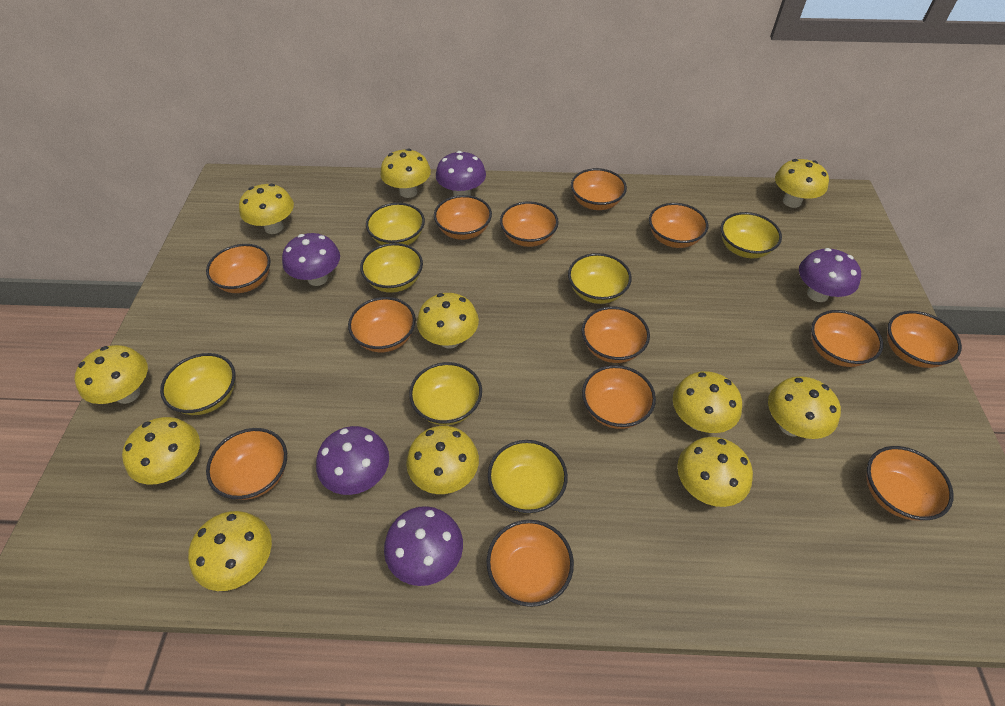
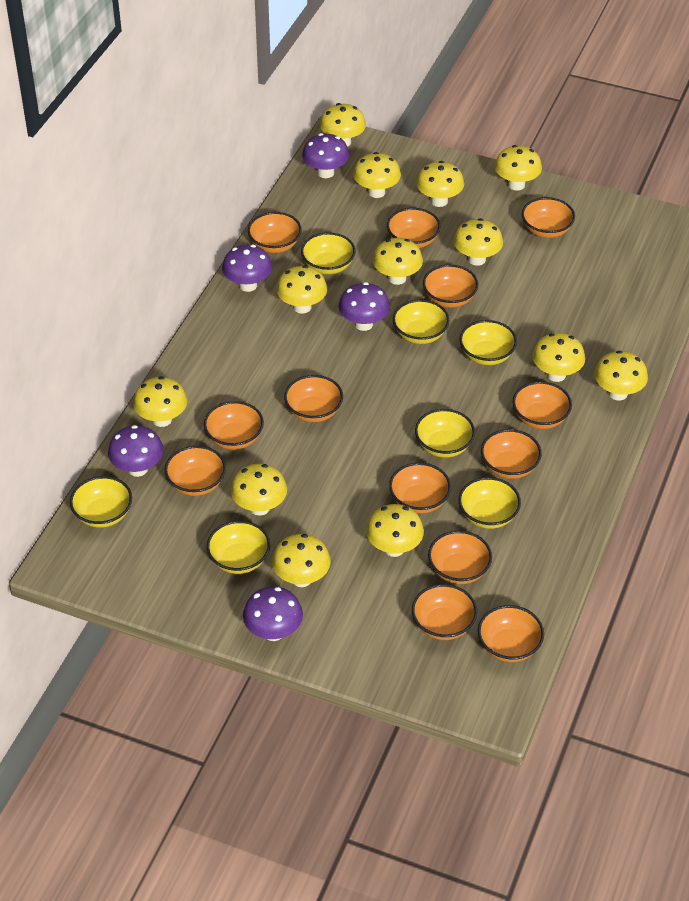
yellow mushroom: 11 -> 13

